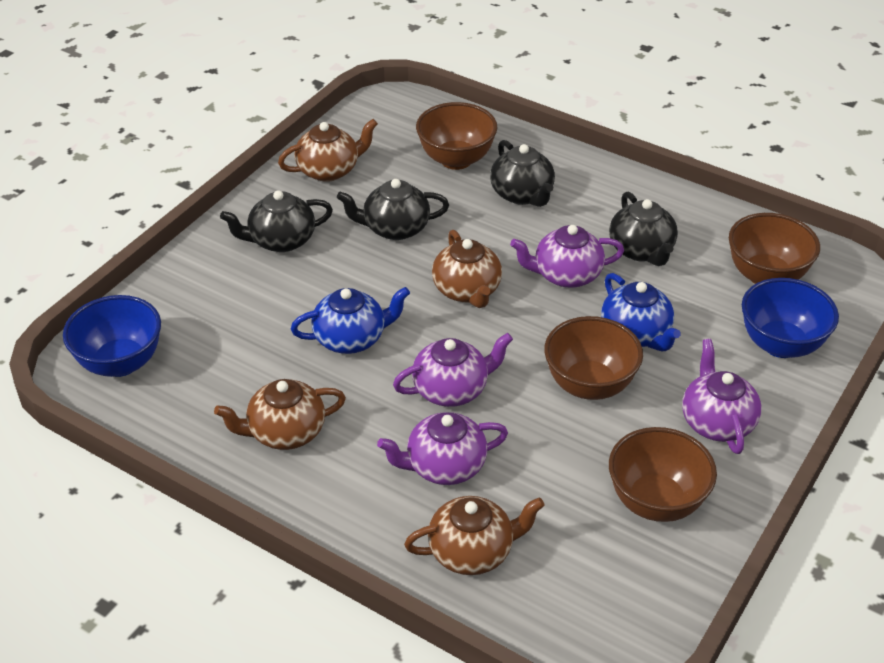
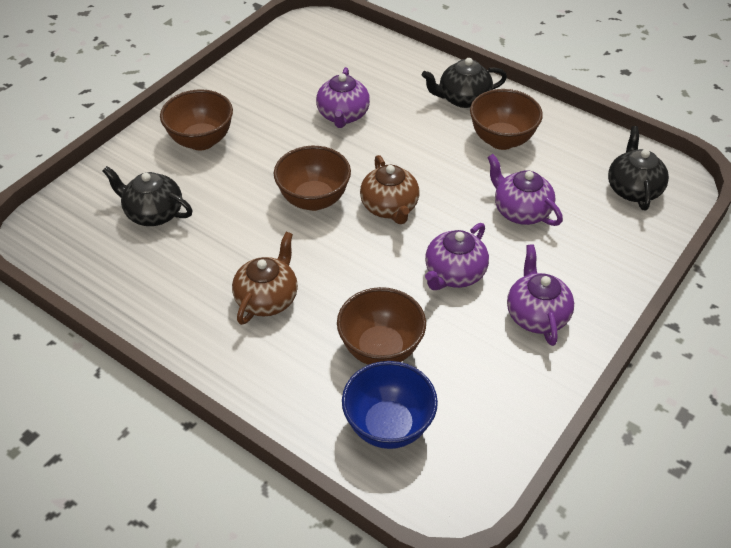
black teapot: 4 -> 3
blue bowl: 2 -> 1
blue teapot: 2 -> 0
brown teapot: 4 -> 2

